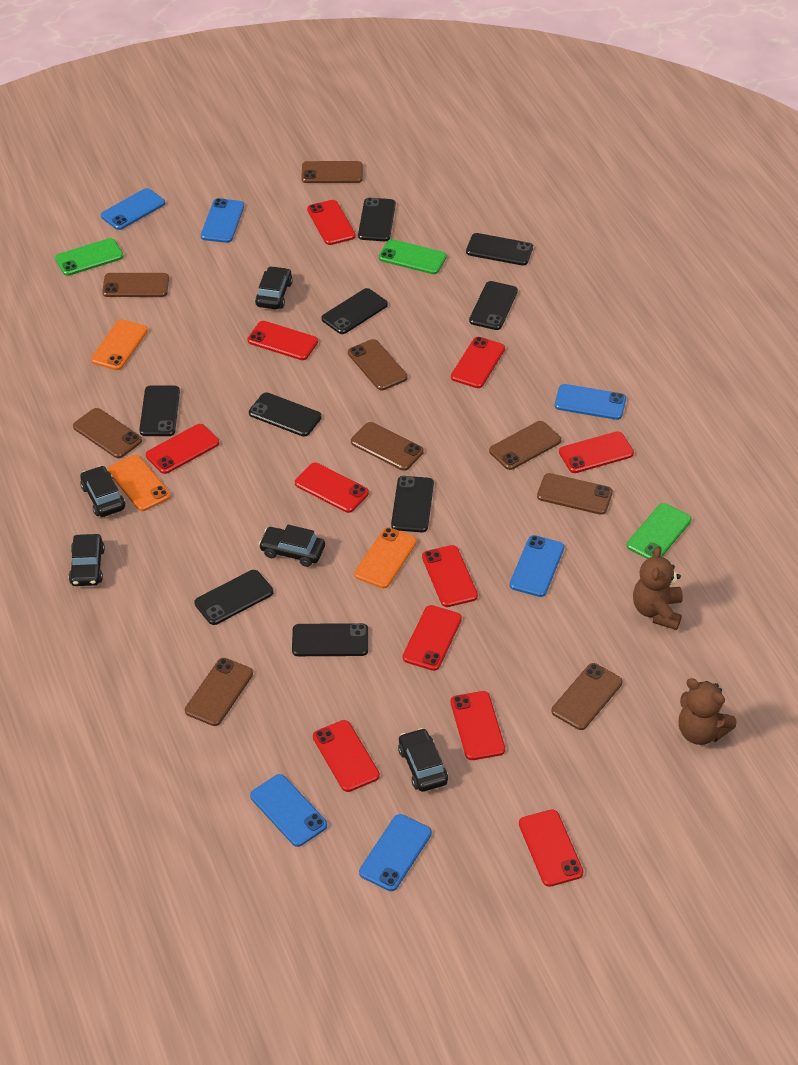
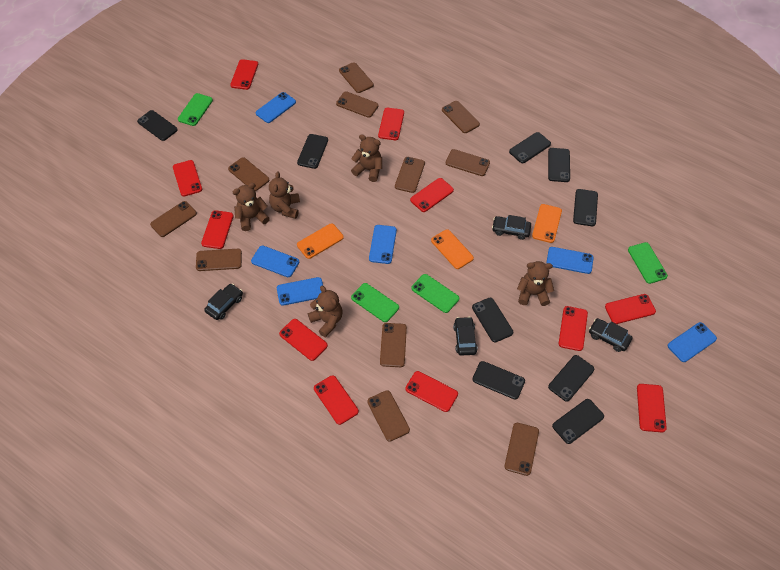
black car: 5 -> 4
brown phone: 9 -> 11
brown teddy bear: 2 -> 5
green phone: 3 -> 4

